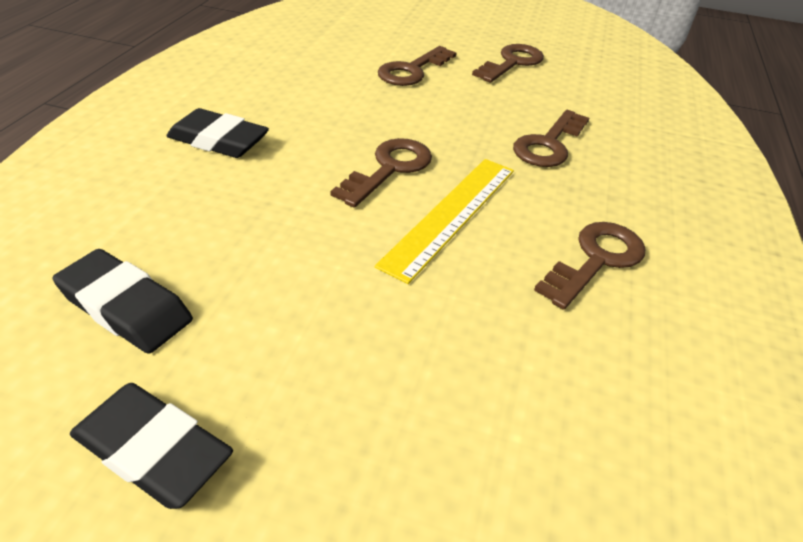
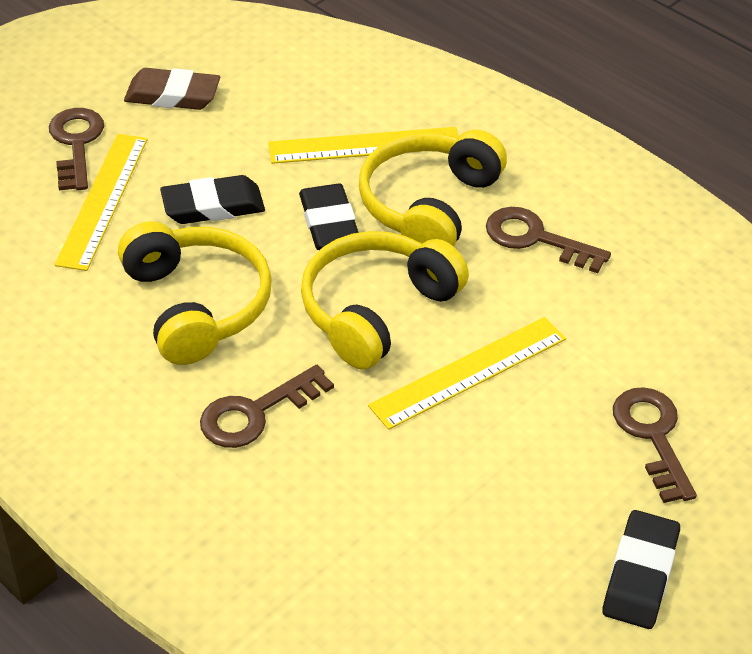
brown eraser: 0 -> 1
brown key: 5 -> 4
yellow headphones: 0 -> 3
yellow ruler: 1 -> 3

